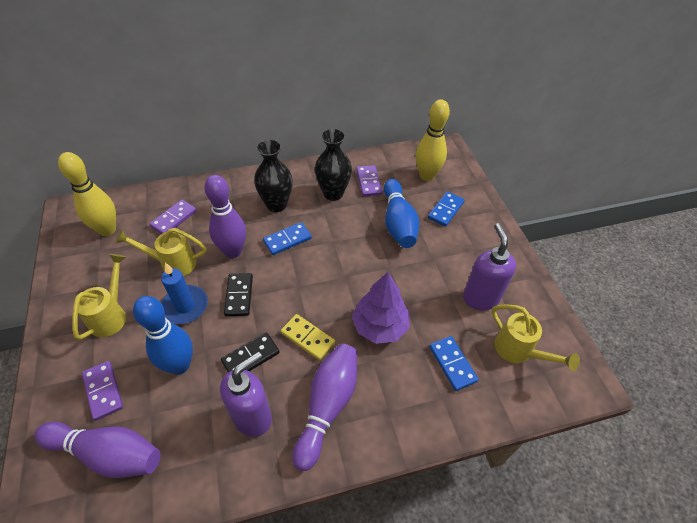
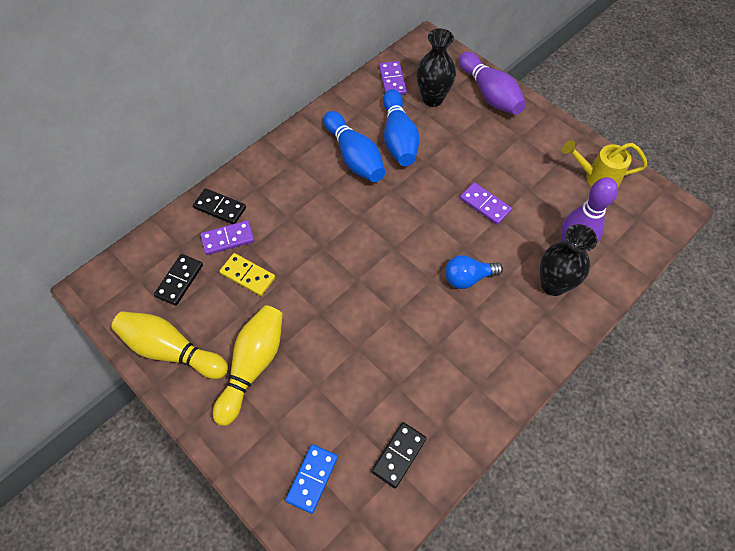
black domino: 2 -> 3
blue candle: 1 -> 0
blue domino: 3 -> 1
blue light bulb: 0 -> 1
purple bowling pin: 3 -> 2
purple soap dispenser: 2 -> 0
purple tree: 1 -> 0
yellow watering can: 3 -> 1

